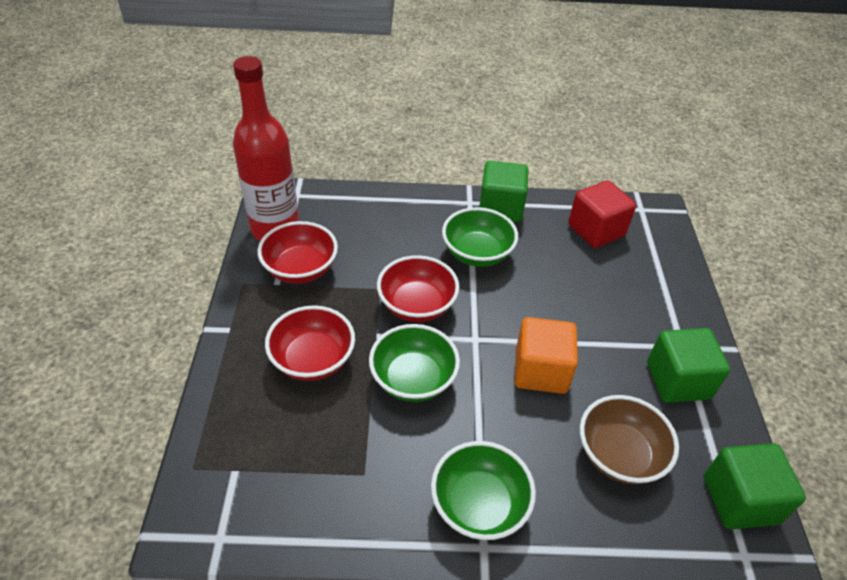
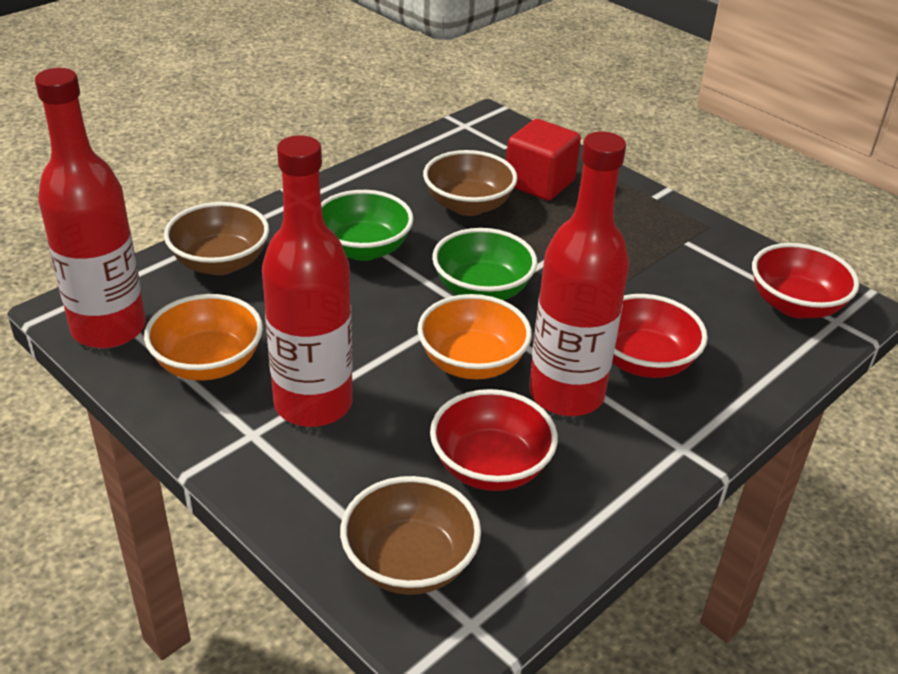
brown bowl: 1 -> 3
green bowl: 3 -> 2
green cube: 3 -> 0
orange bowl: 0 -> 2
orange cube: 1 -> 0
red bottle: 1 -> 3

